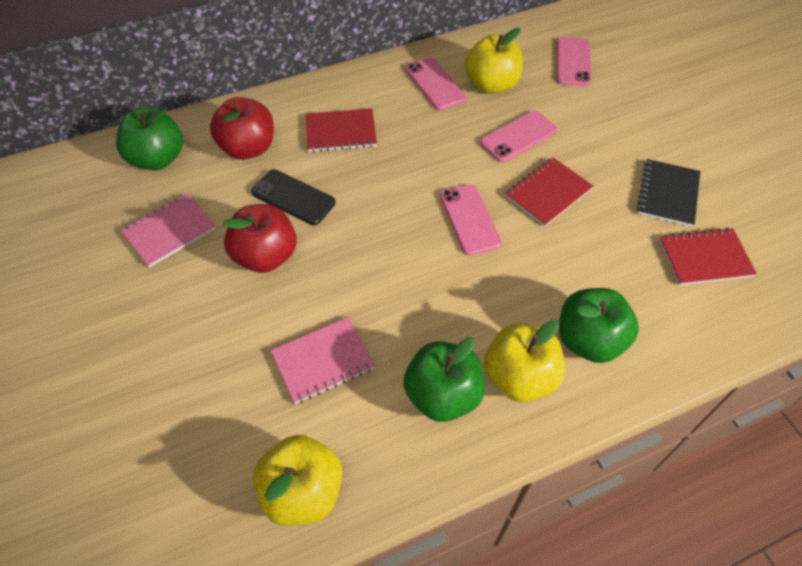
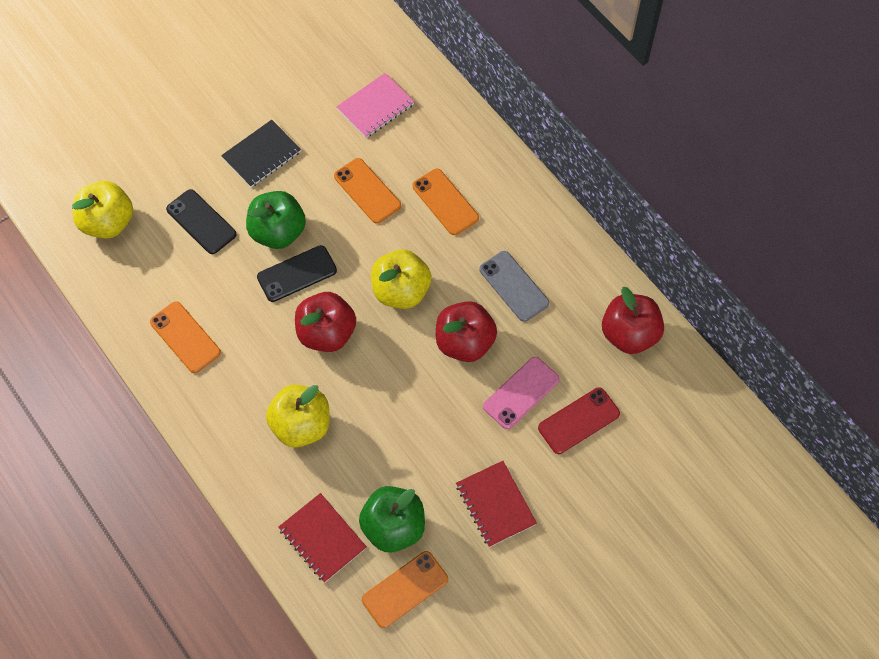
black phone: 1 -> 2
green apple: 3 -> 2
grey phone: 0 -> 1
orange phone: 0 -> 4
pink notebook: 2 -> 1
pink phone: 4 -> 1
red apple: 2 -> 3
red notebook: 3 -> 2
red phone: 0 -> 1

